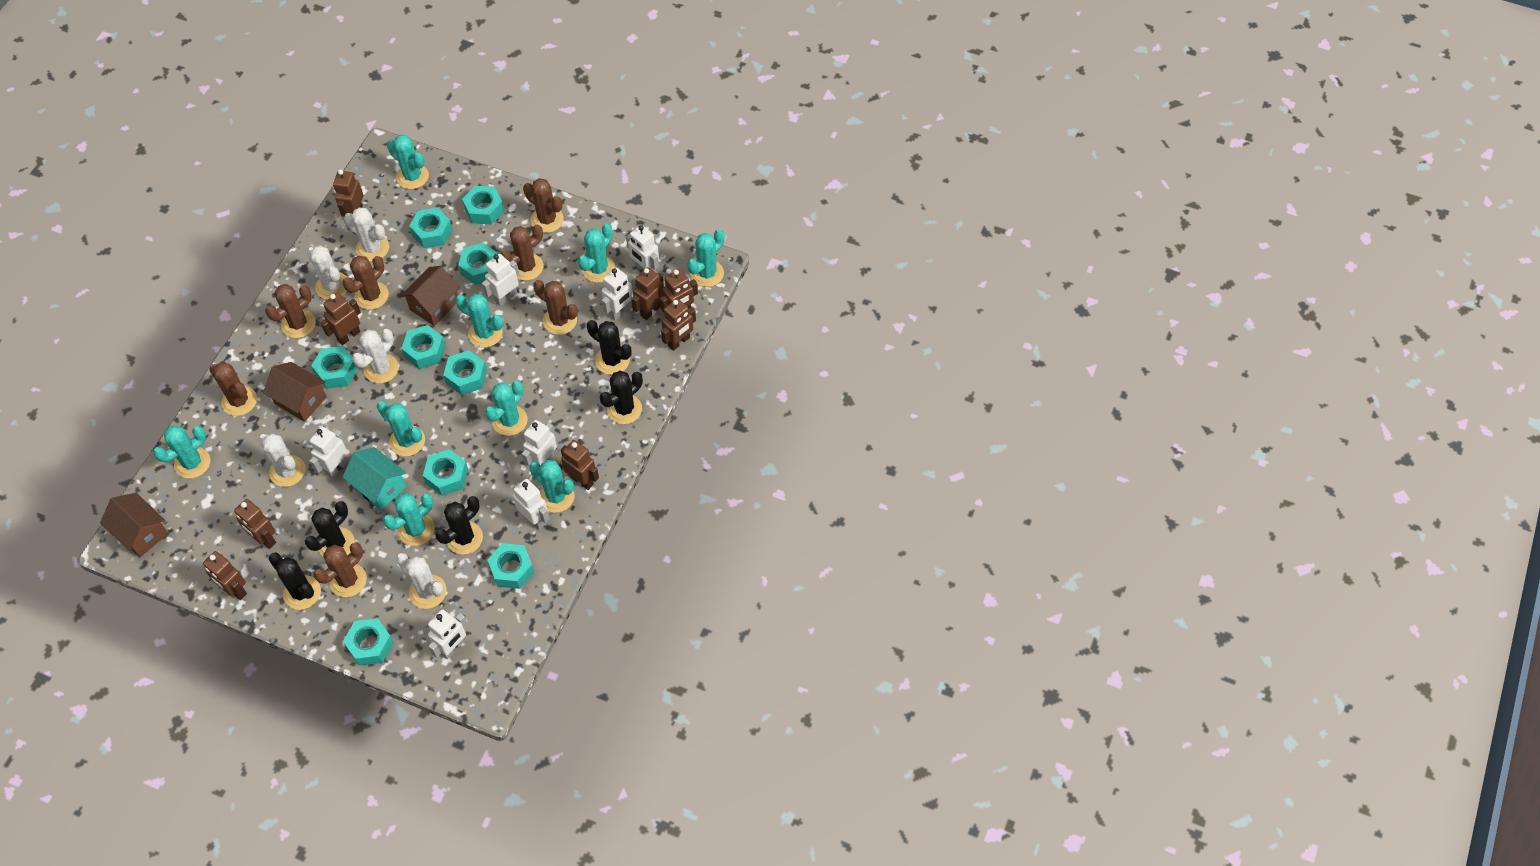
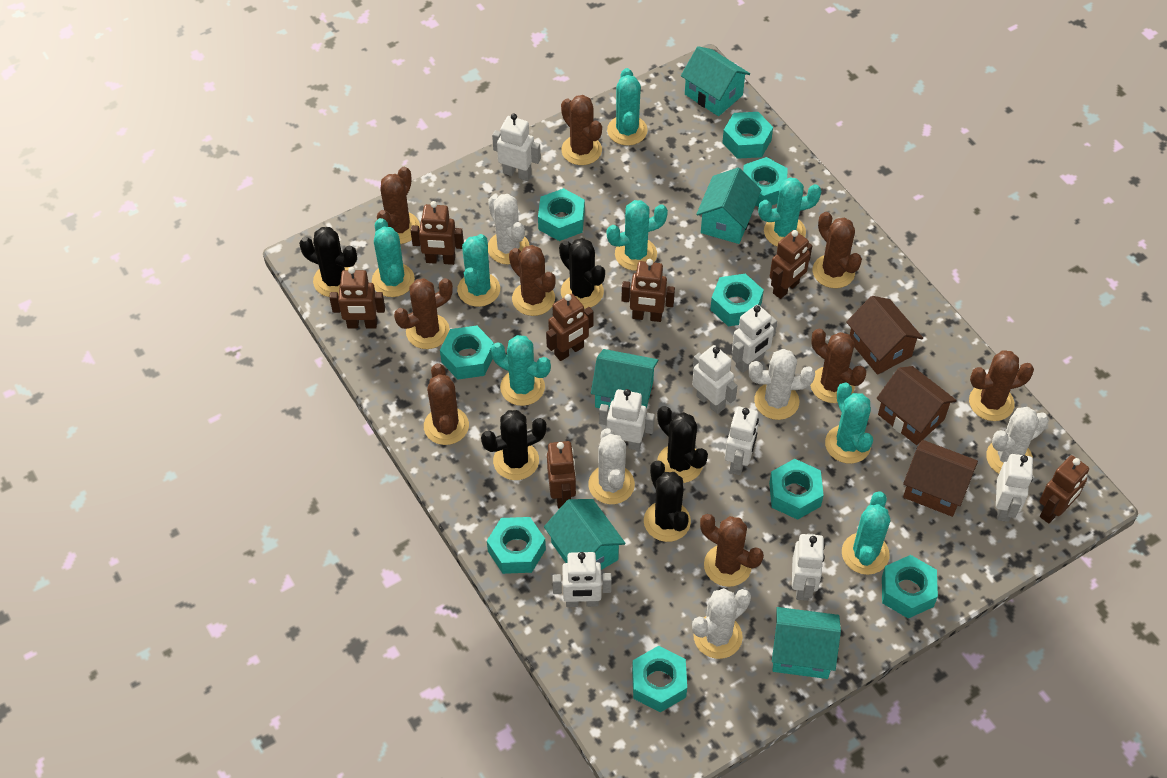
brown cactus: 7 -> 9
brown robot: 8 -> 7
turquoise cactus: 9 -> 8
turquoise house: 1 -> 5
white robot: 7 -> 8

